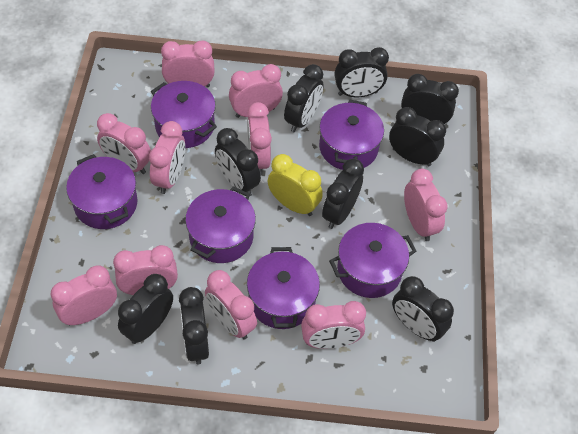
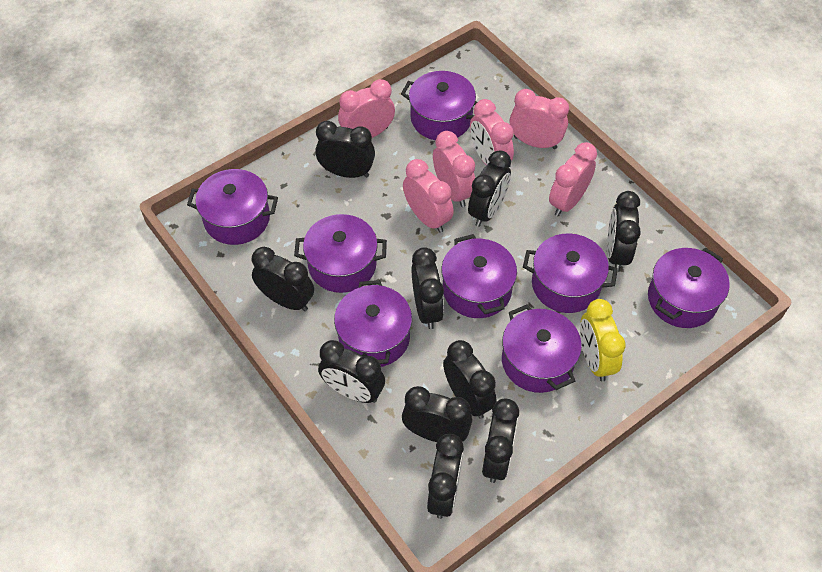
black clock: 9 -> 10
pink clock: 10 -> 6
purple pot: 6 -> 8

